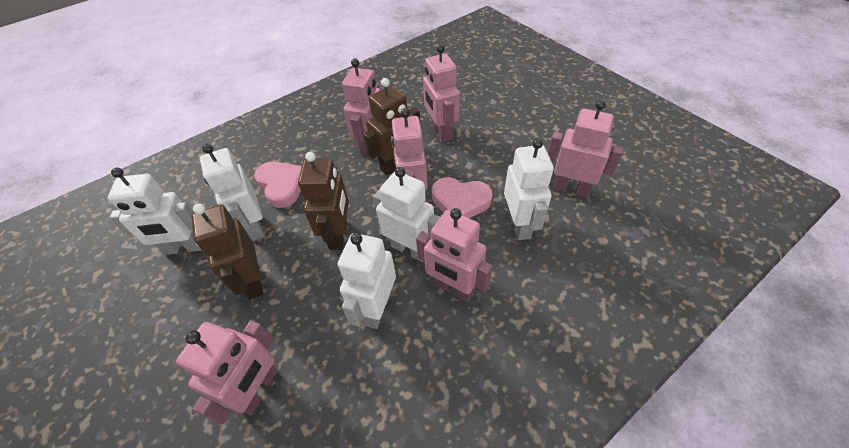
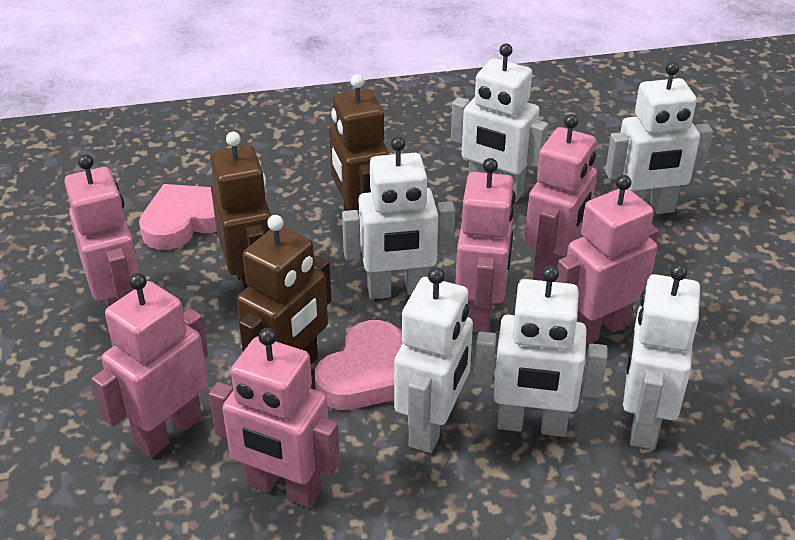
white robot: 5 -> 6

